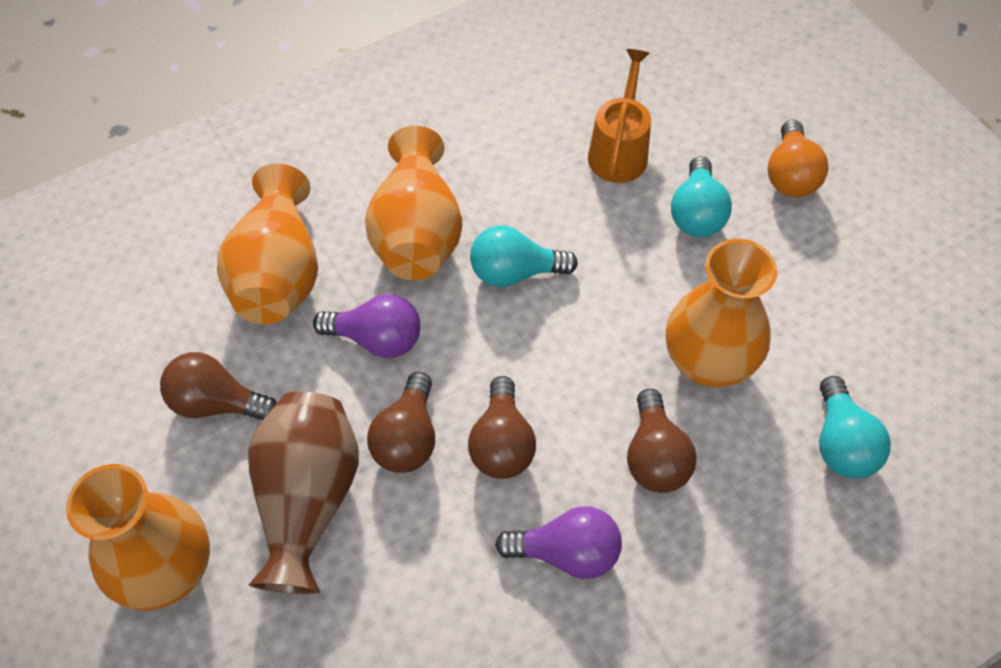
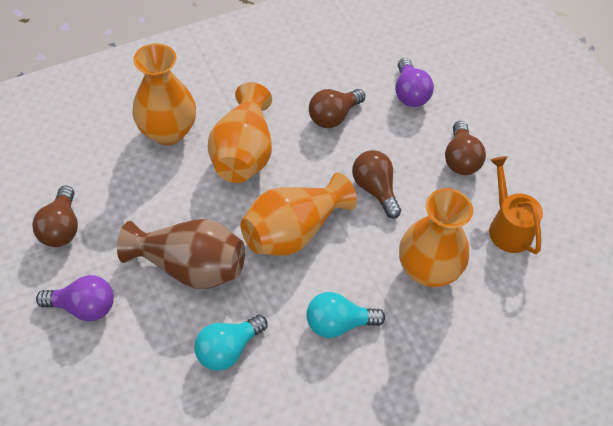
orange light bulb: 1 -> 0
turquoise light bulb: 3 -> 2

